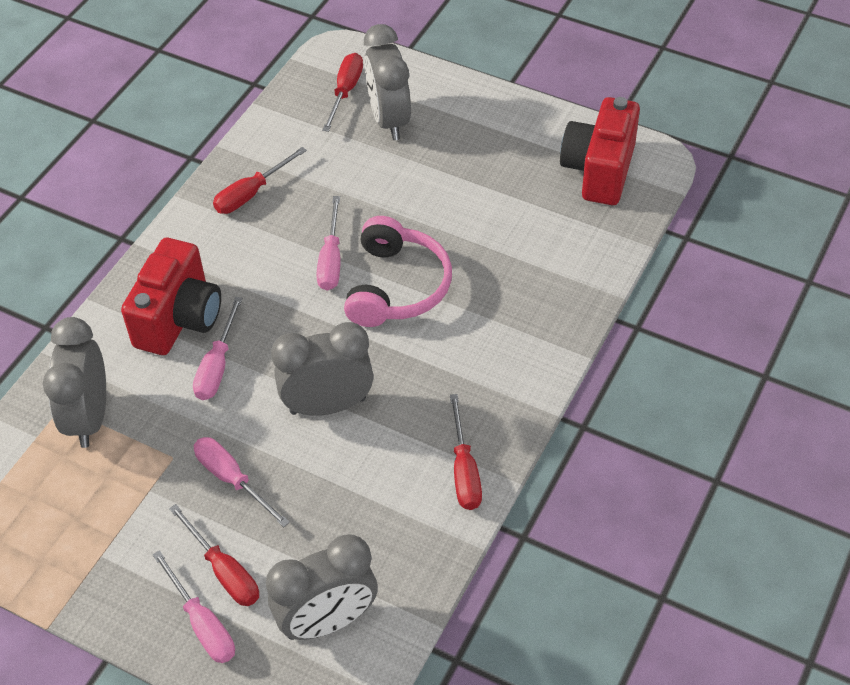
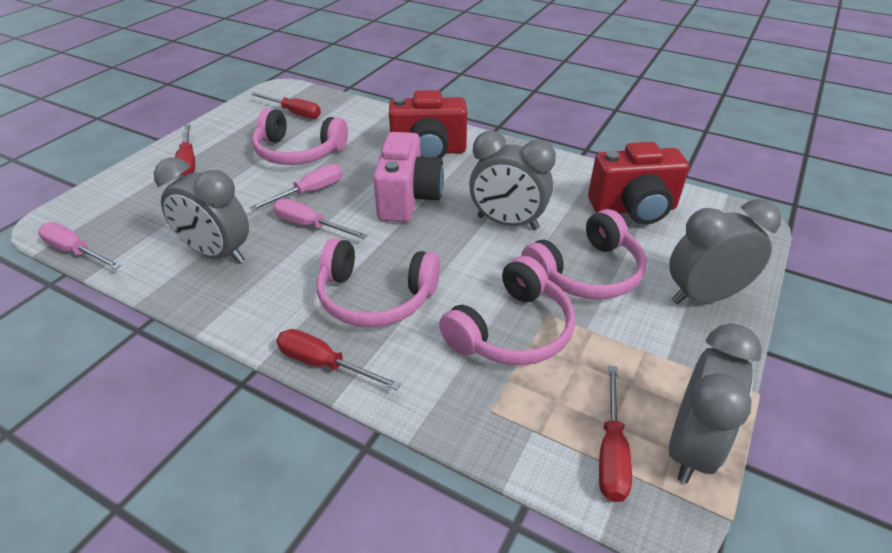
pink camera: 0 -> 1
pink headphones: 1 -> 4
pink screwdriver: 4 -> 3

